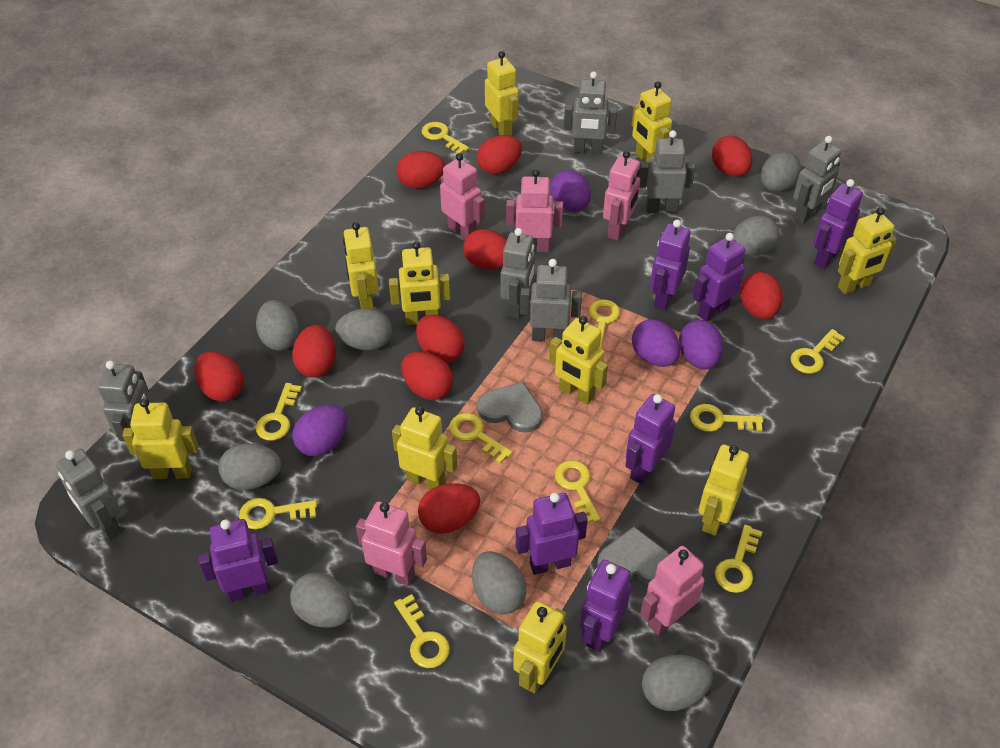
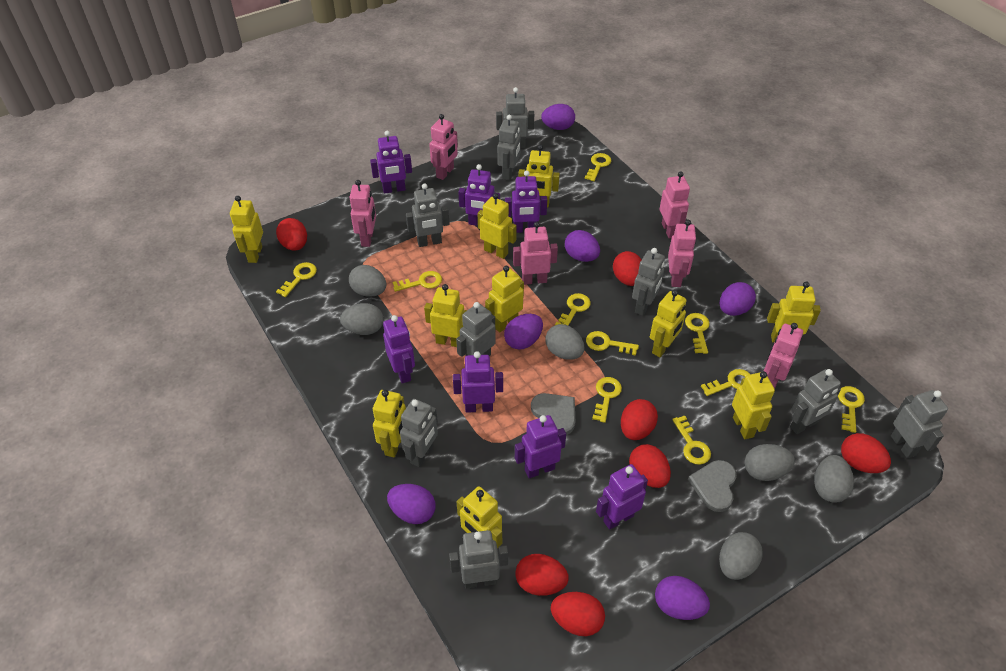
grey egg: 8 -> 6
grey robot: 7 -> 9
pink robot: 5 -> 6
purple egg: 4 -> 6
red egg: 10 -> 7

